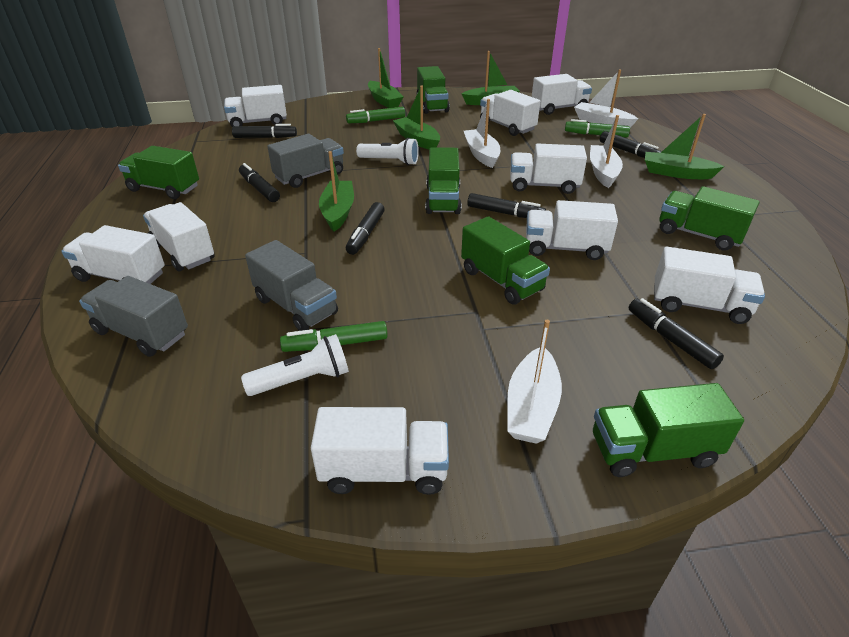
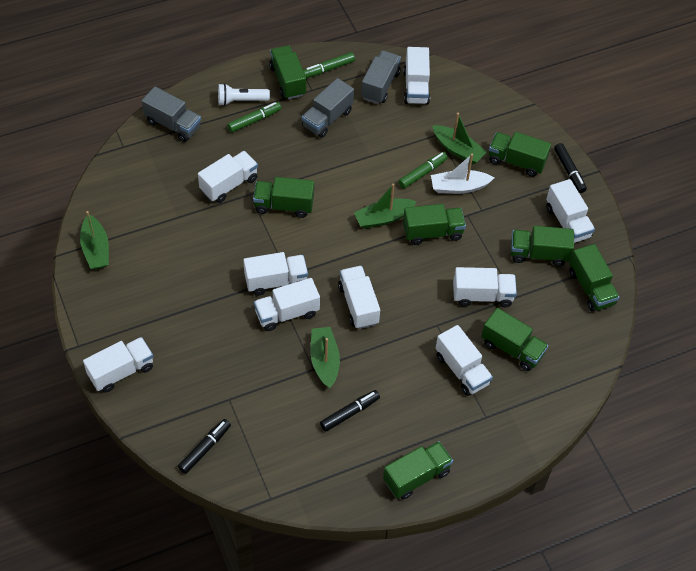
black marker: 6 -> 3
green boat: 5 -> 4
green truck: 6 -> 8
white boat: 4 -> 1
white flashlight: 2 -> 1

